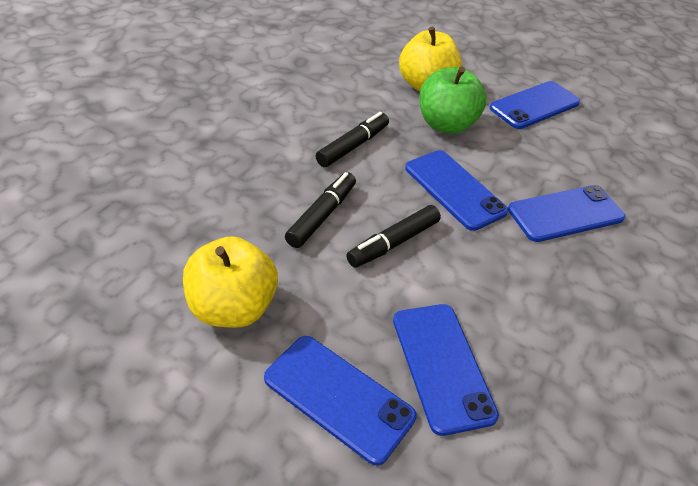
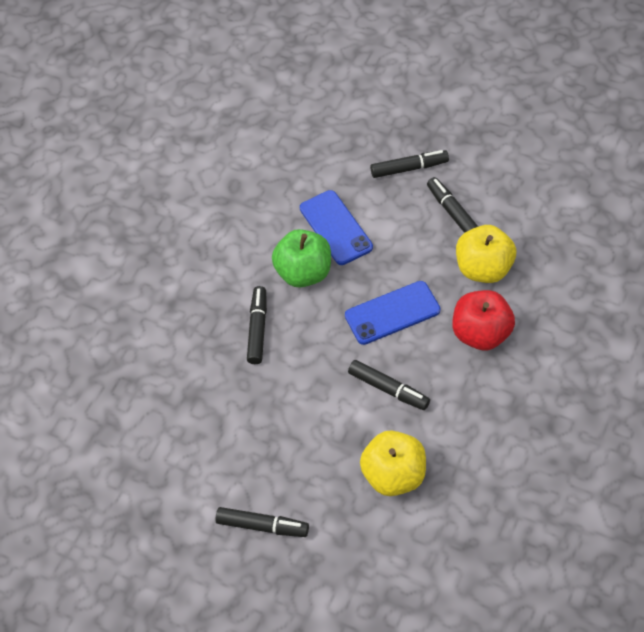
black marker: 3 -> 5
blue phone: 5 -> 2
red apple: 0 -> 1

